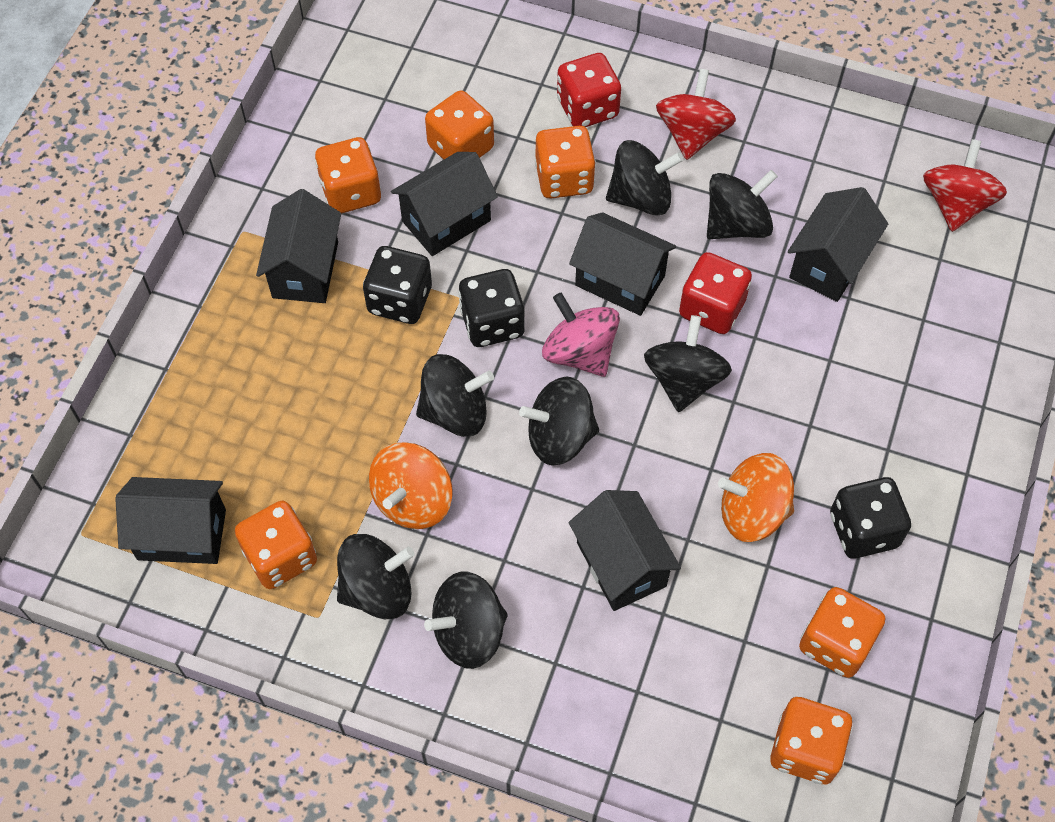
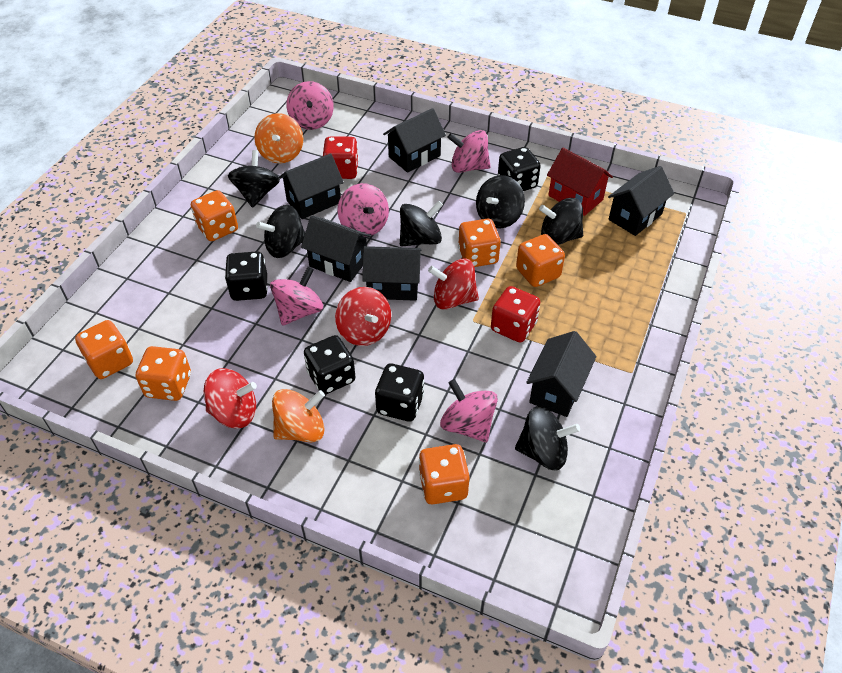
black dice: 3 -> 4
black spinning top: 7 -> 6
pink spinning top: 1 -> 5
red house: 0 -> 1
red spinning top: 2 -> 3

